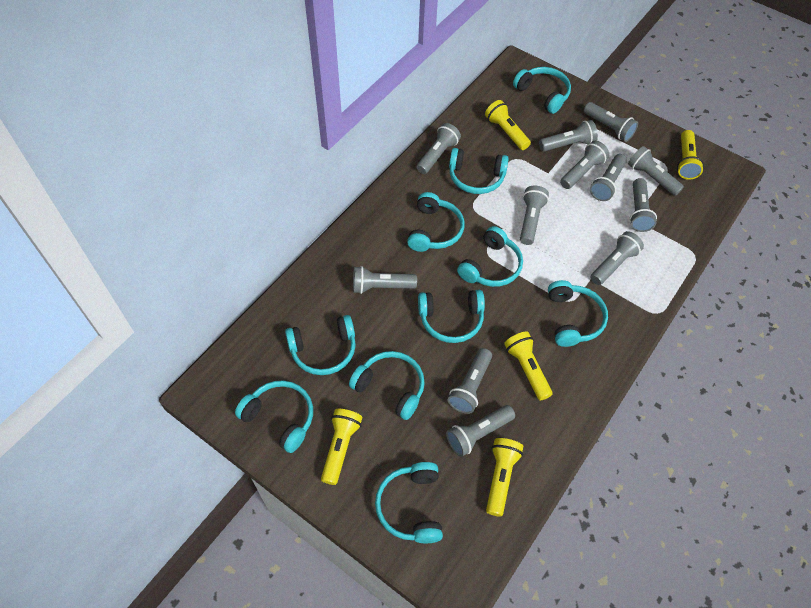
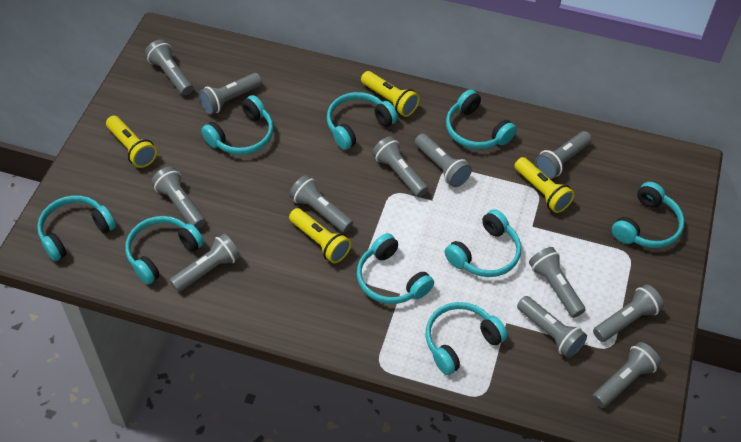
turquoise headphones: 10 -> 9
yellow flashlight: 5 -> 4

